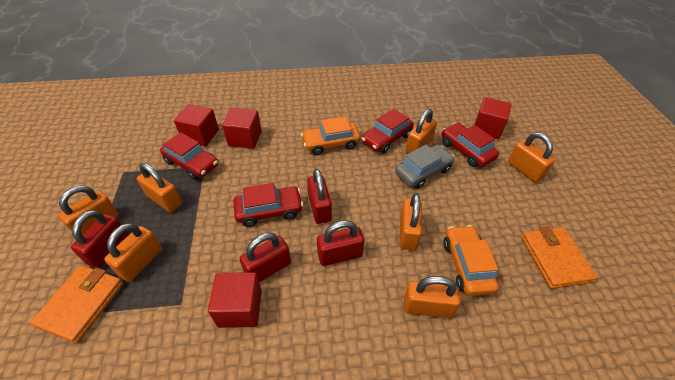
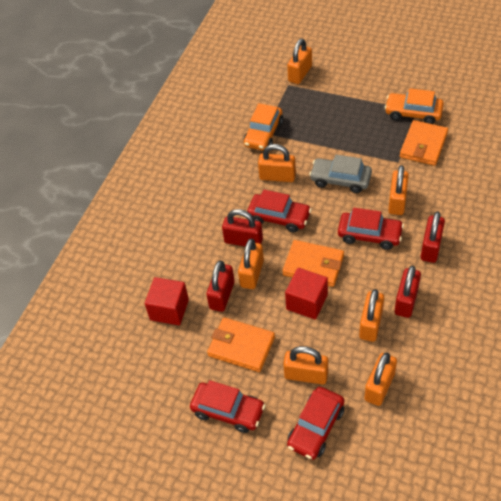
orange wallet: 2 -> 3
red cube: 4 -> 2

